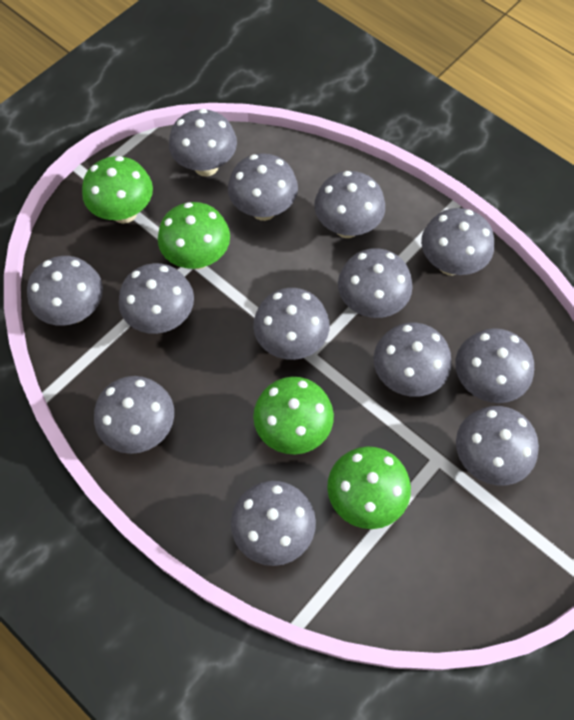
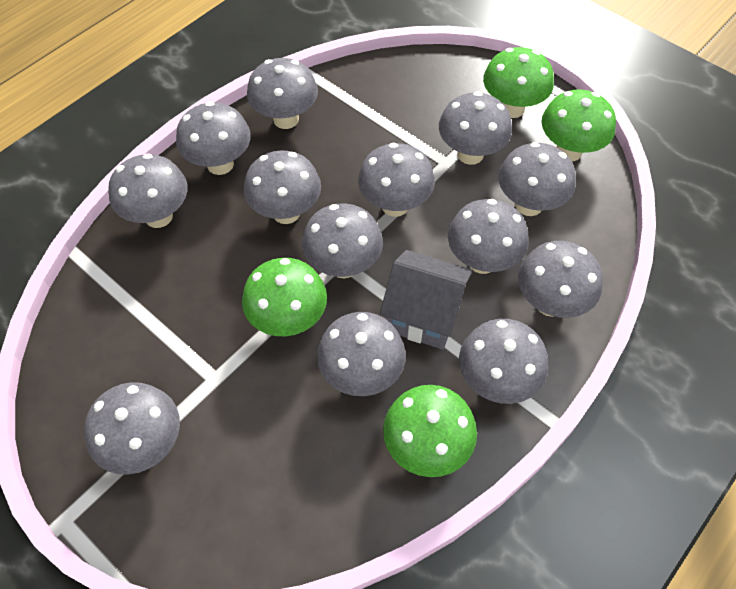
grey house: 0 -> 1

